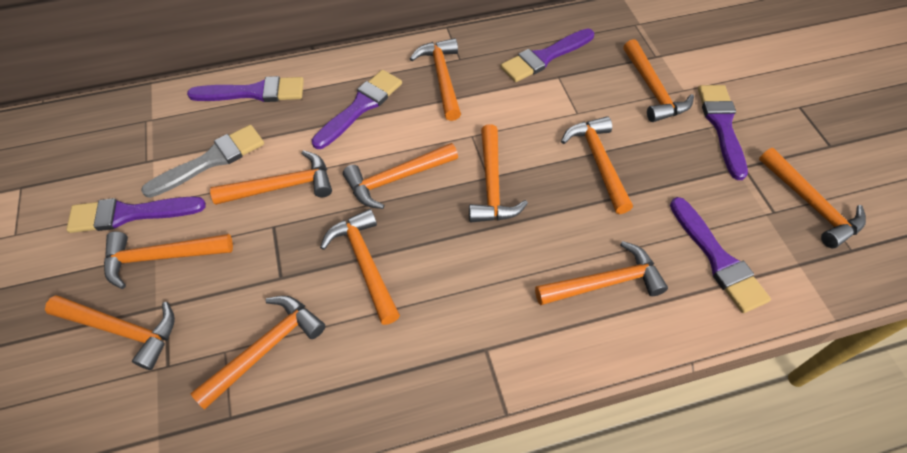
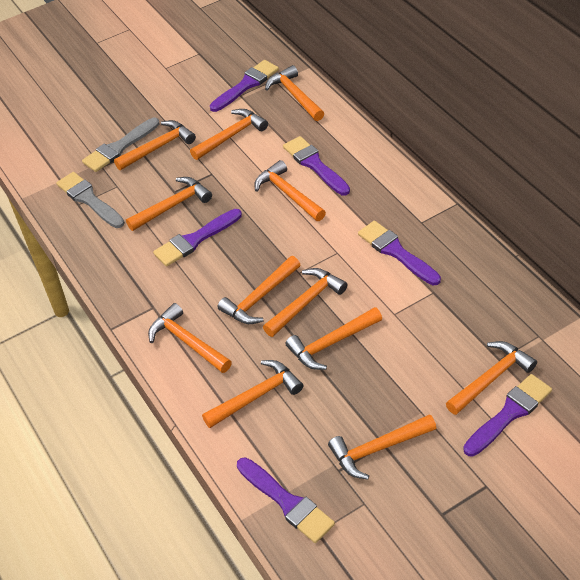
grey brush: 1 -> 2

